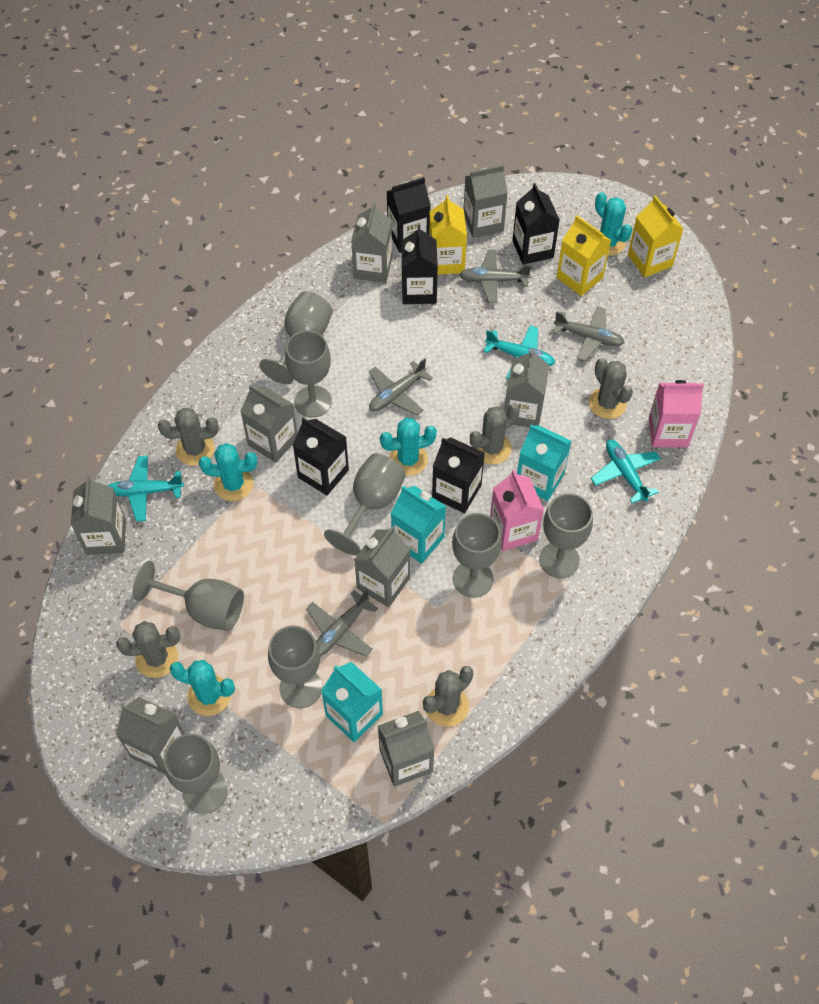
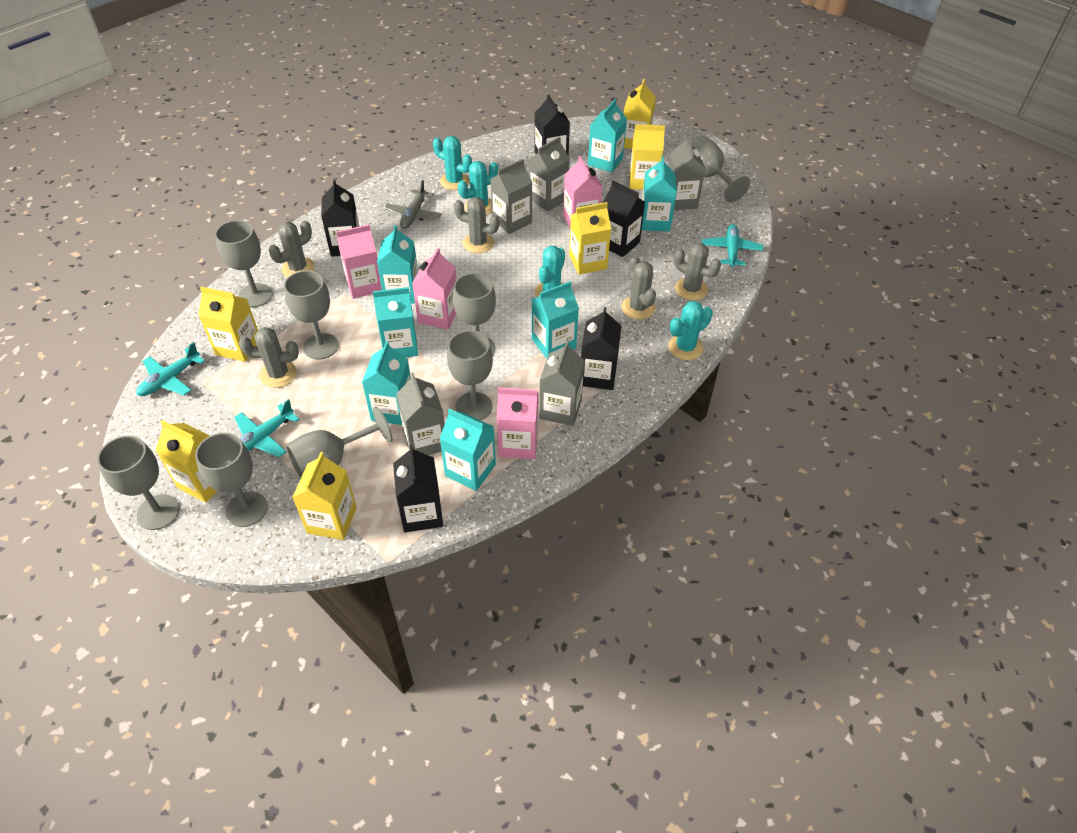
grey carton: 8 -> 5
grey plane: 4 -> 1
pink carton: 2 -> 4
turquoise carton: 3 -> 7
yellow carton: 3 -> 6

